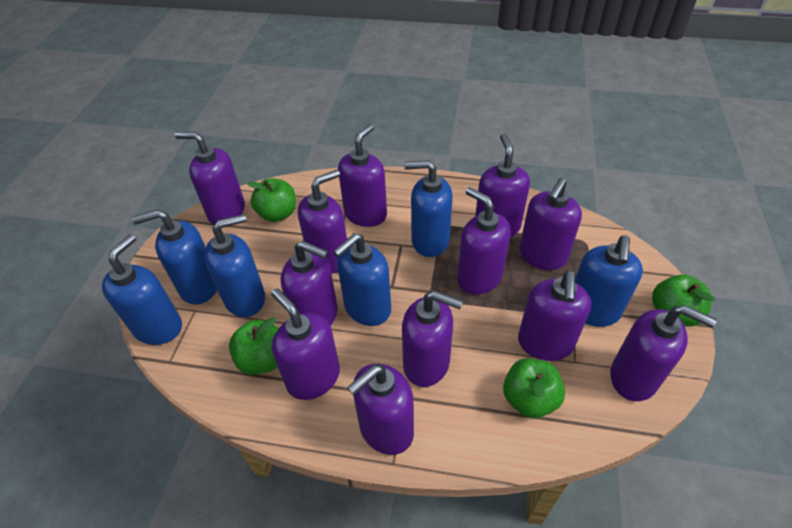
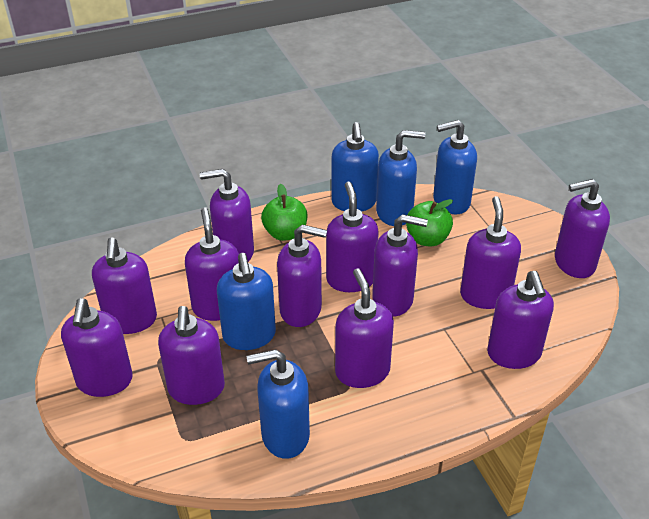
blue soap dispenser: 6 -> 5
green apple: 4 -> 2

